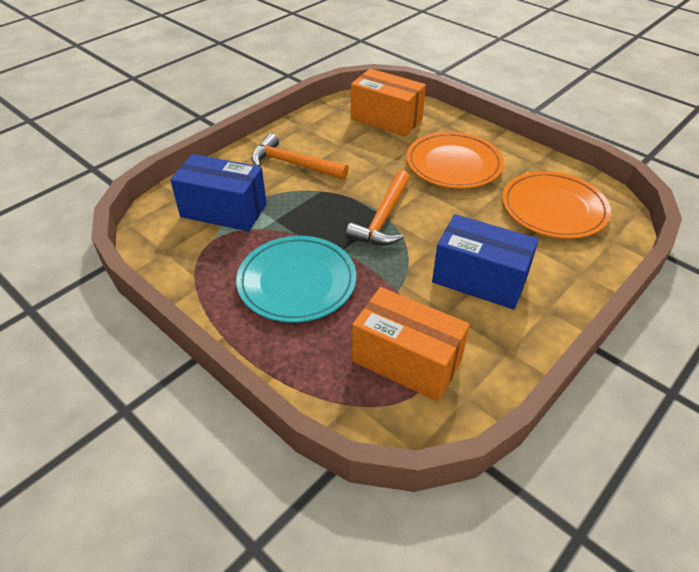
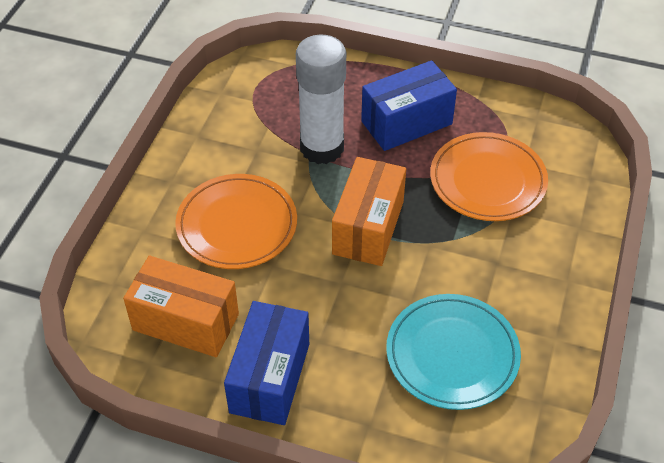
orange hammer: 2 -> 0
white glue stick: 0 -> 1

